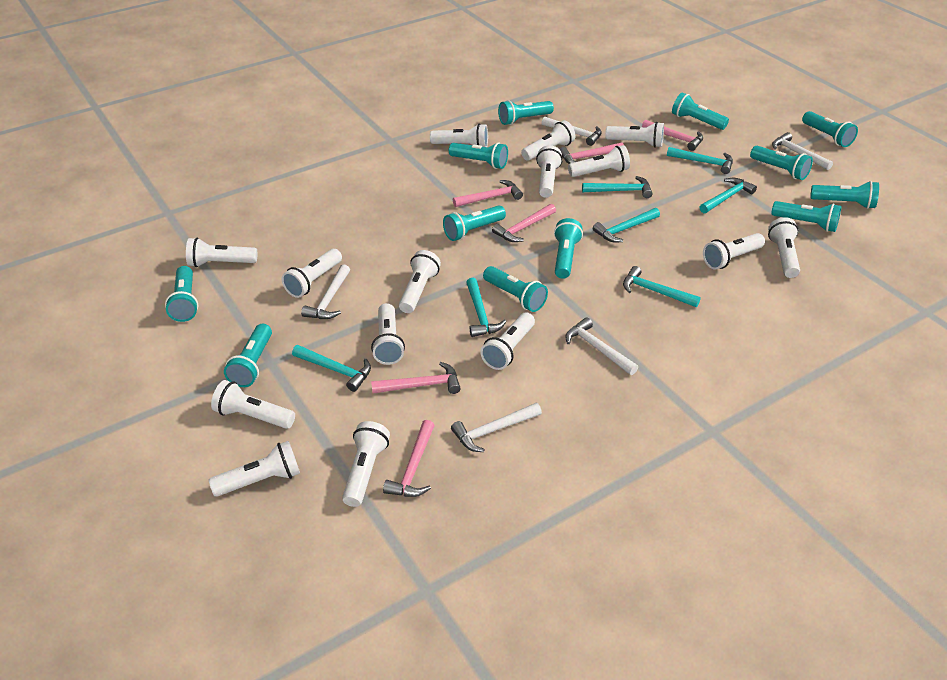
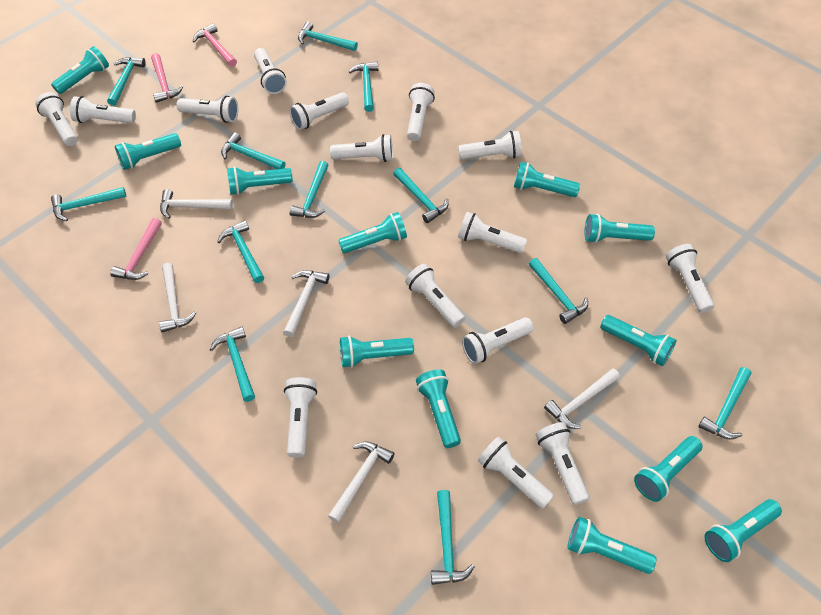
pink hammer: 6 -> 3
turquoise hammer: 7 -> 12

